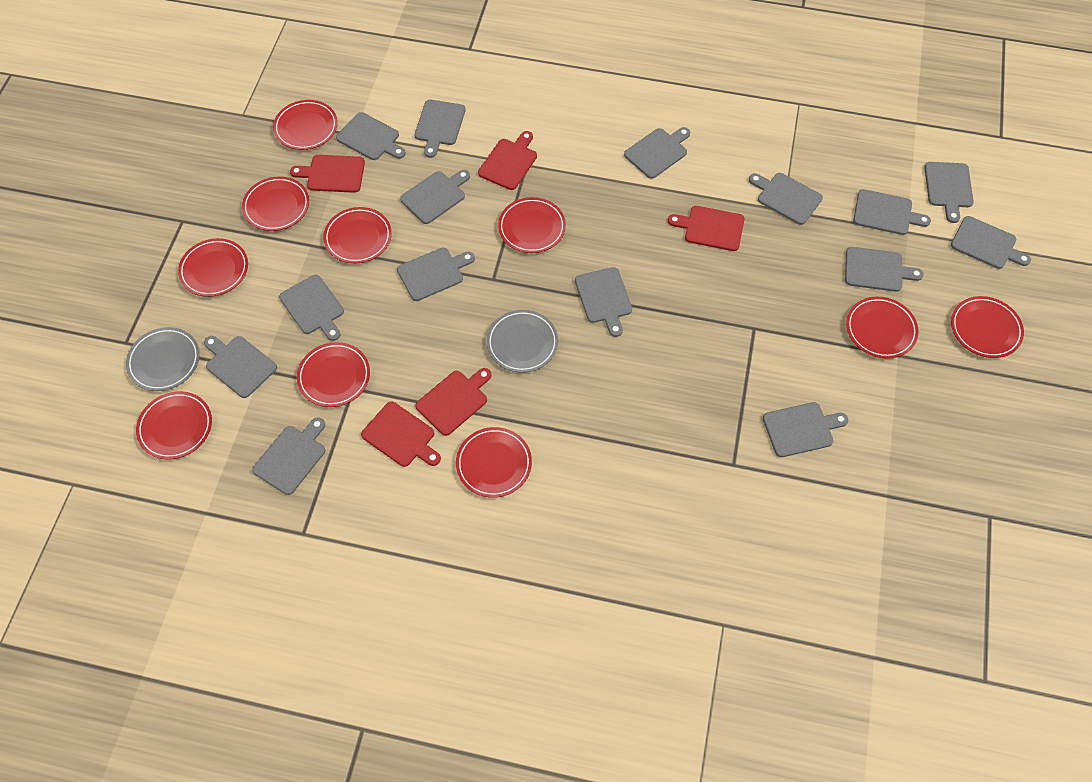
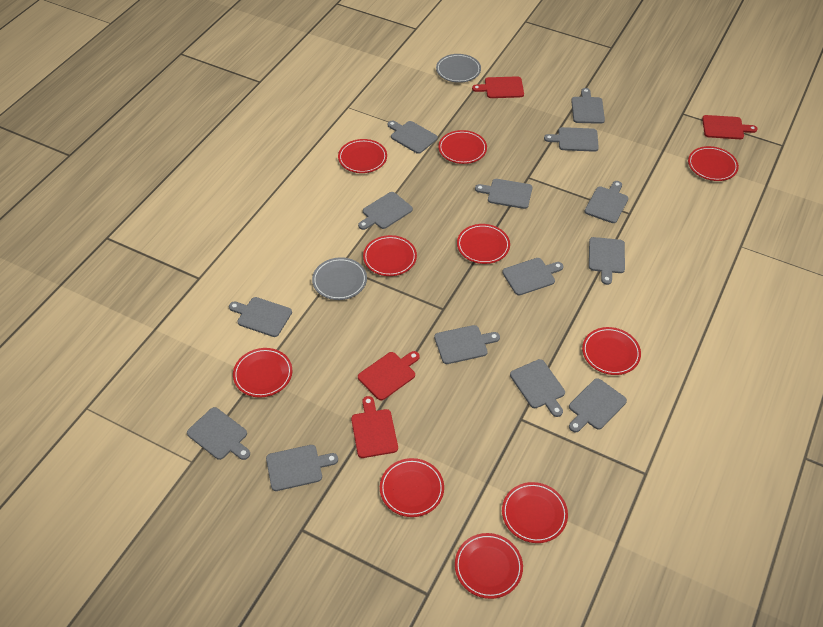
grey cutting board: 15 -> 14
red cutting board: 5 -> 4

